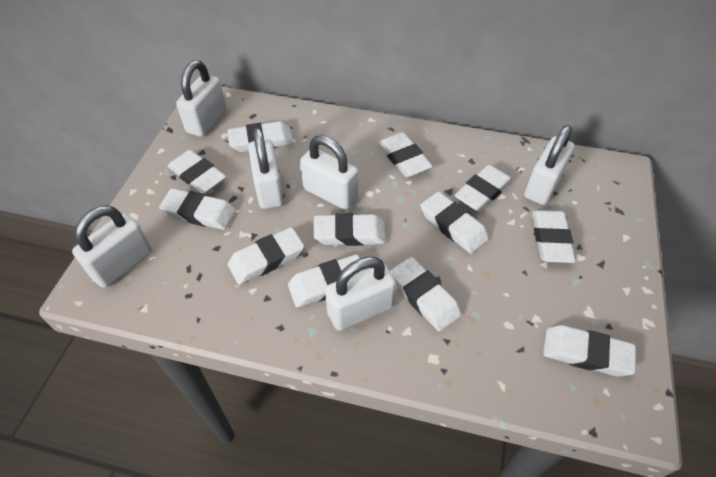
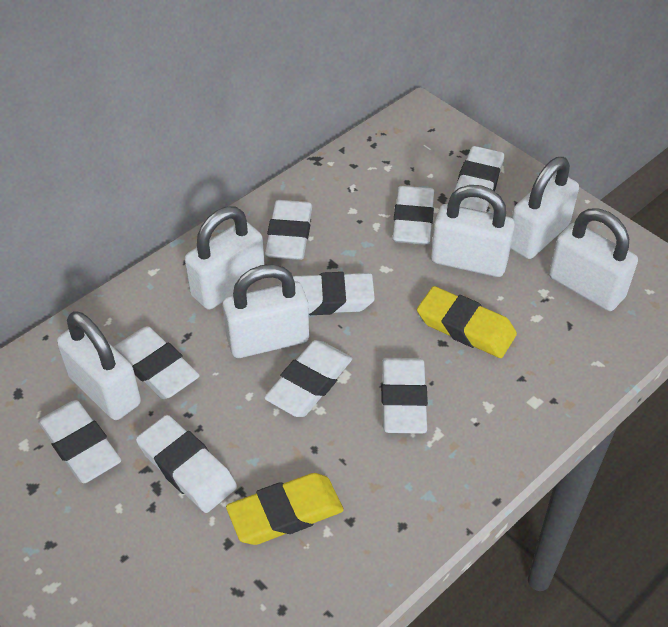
white eraser: 12 -> 9
yellow eraser: 0 -> 2

